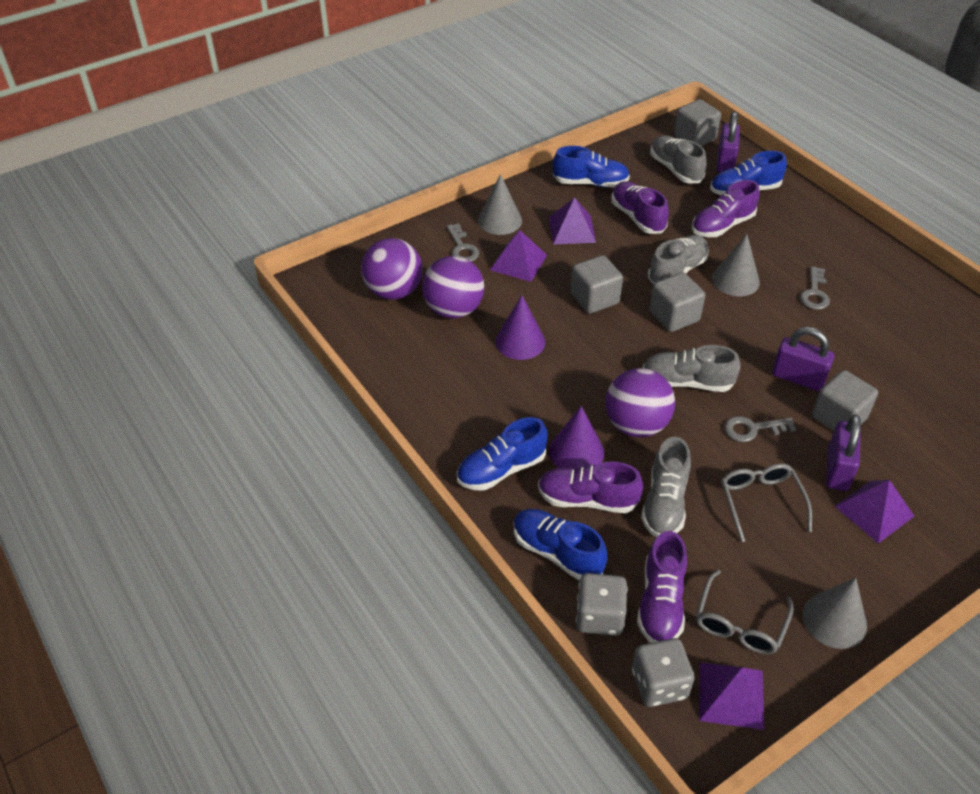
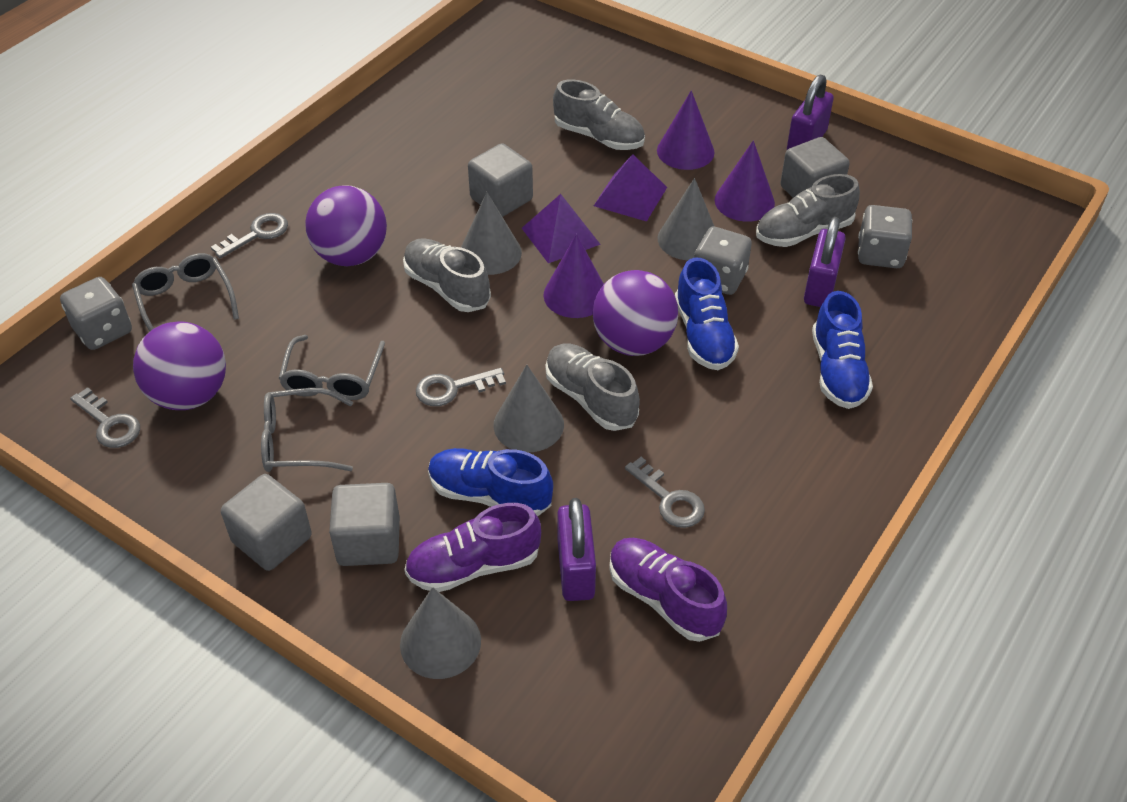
blue shoe: 4 -> 3
grey cone: 3 -> 4
grey dice: 2 -> 3
grey glasses: 2 -> 3
grey key: 3 -> 4
purple cone: 2 -> 3
purple pyramid: 4 -> 2
purple shoe: 4 -> 2

